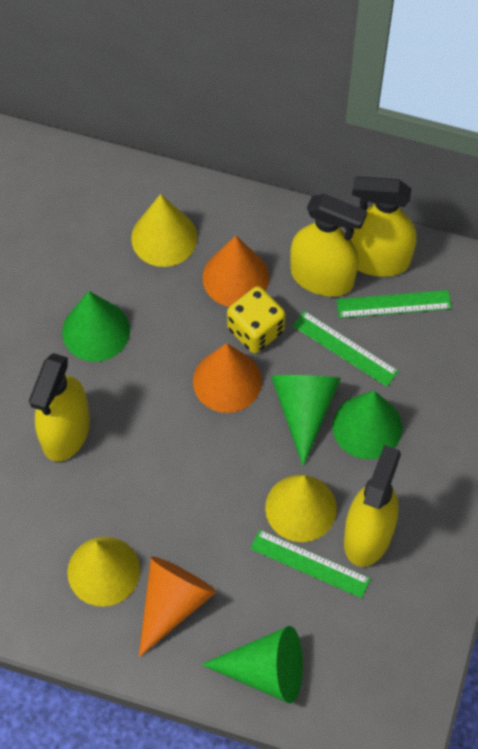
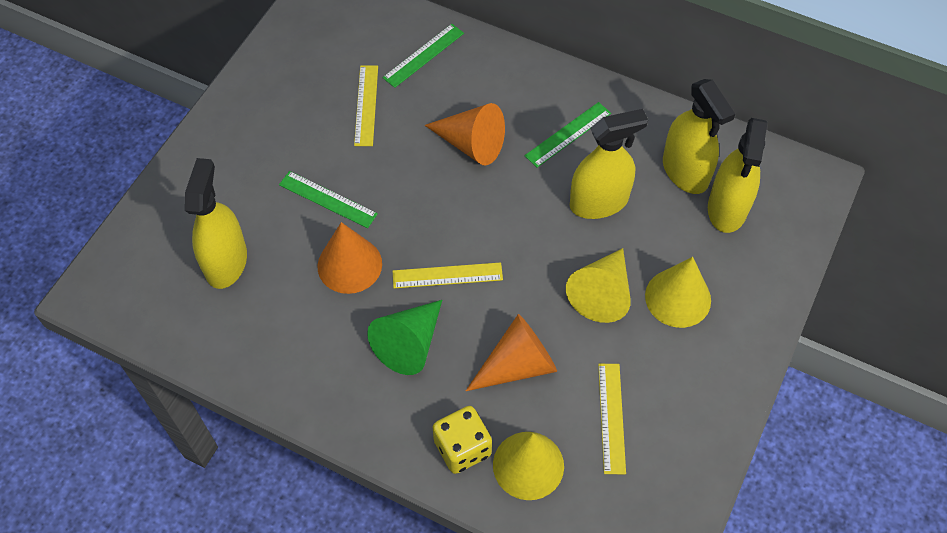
green cone: 4 -> 1
yellow ruler: 0 -> 3

